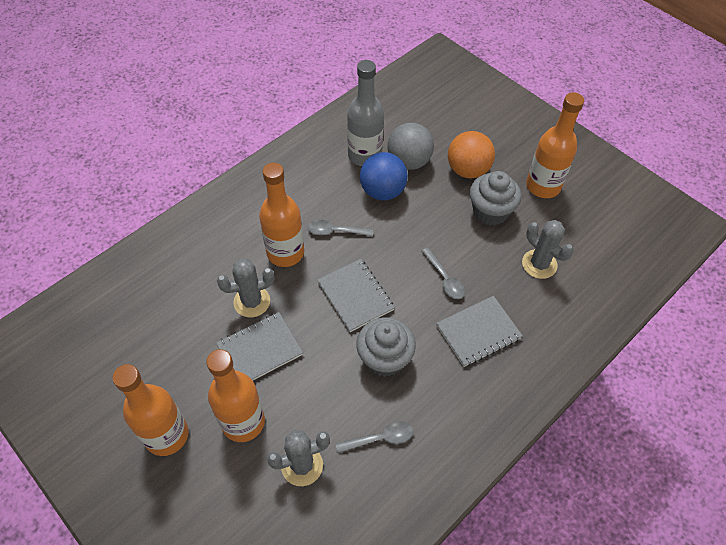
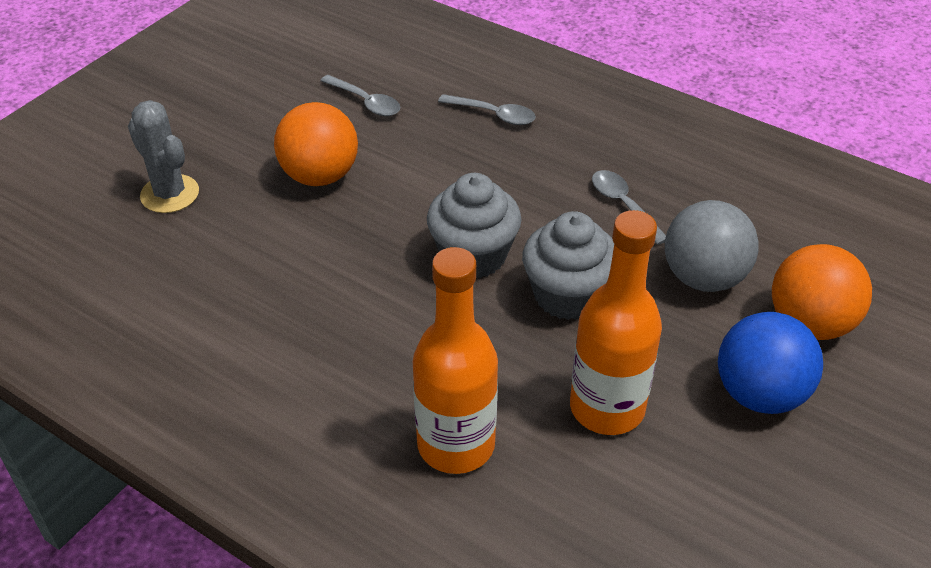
grey bottle: 1 -> 0
grey cactus: 3 -> 1
grey notebook: 3 -> 0
orange ball: 1 -> 2
orange bottle: 4 -> 2

